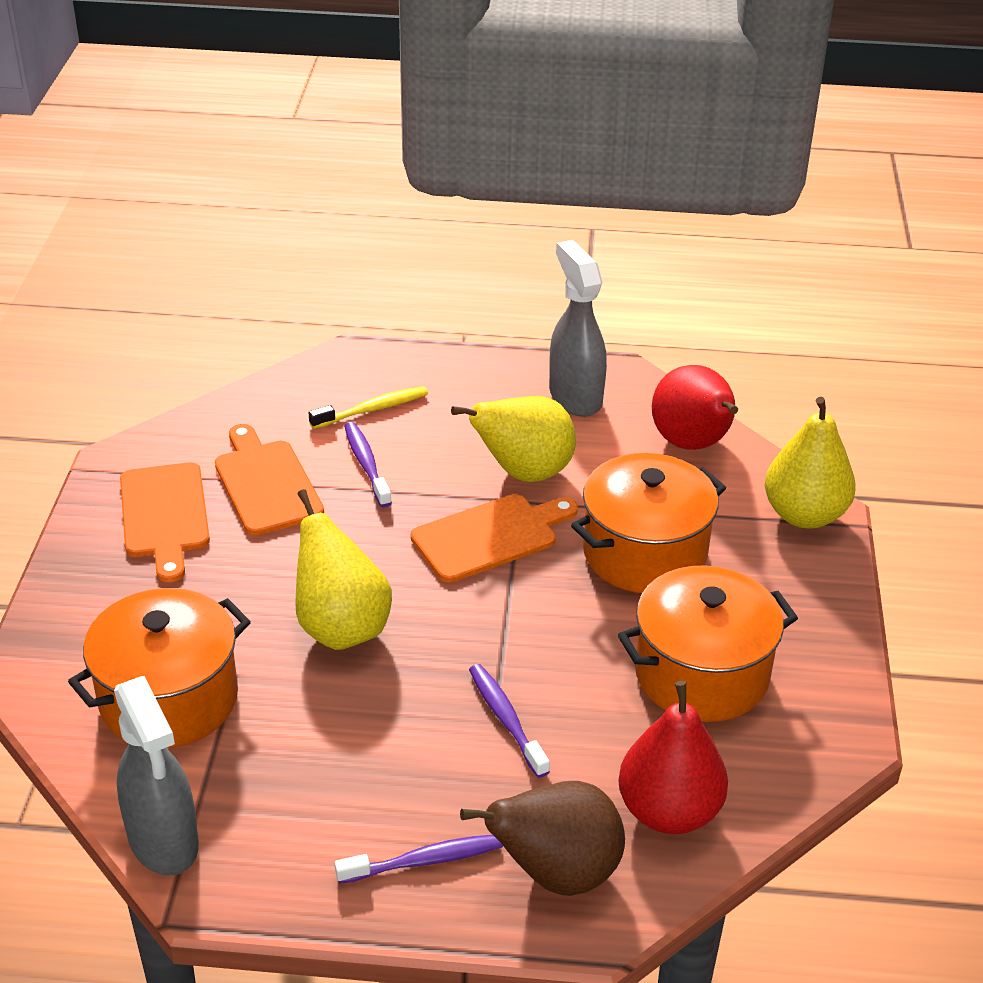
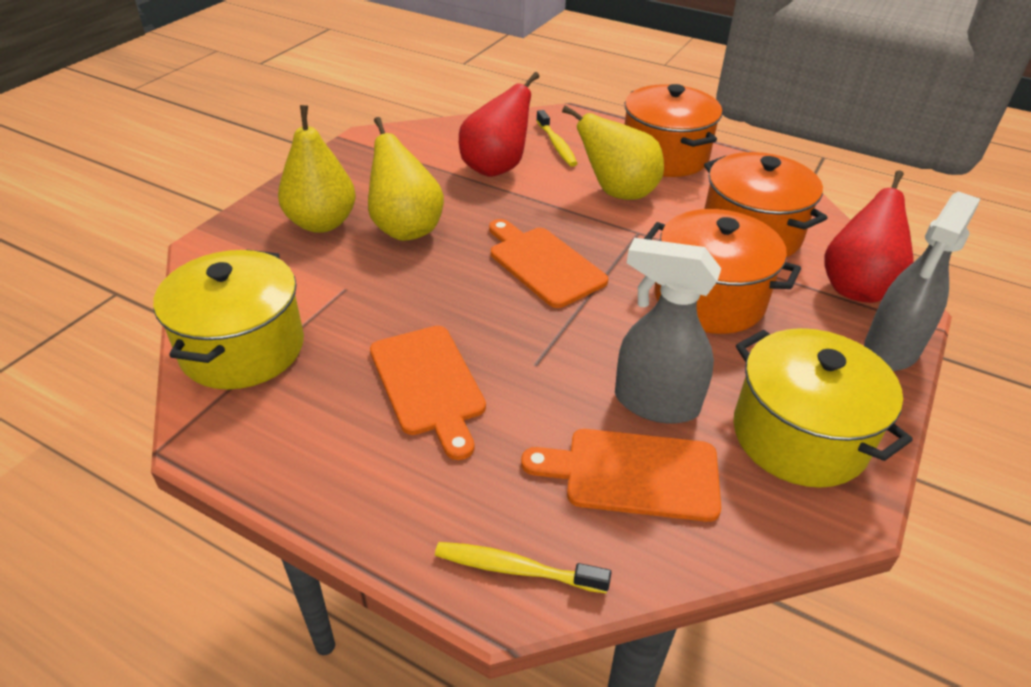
brown pear: 1 -> 0
purple toothbrush: 3 -> 0
yellow pot: 0 -> 2
yellow toothbrush: 1 -> 2

